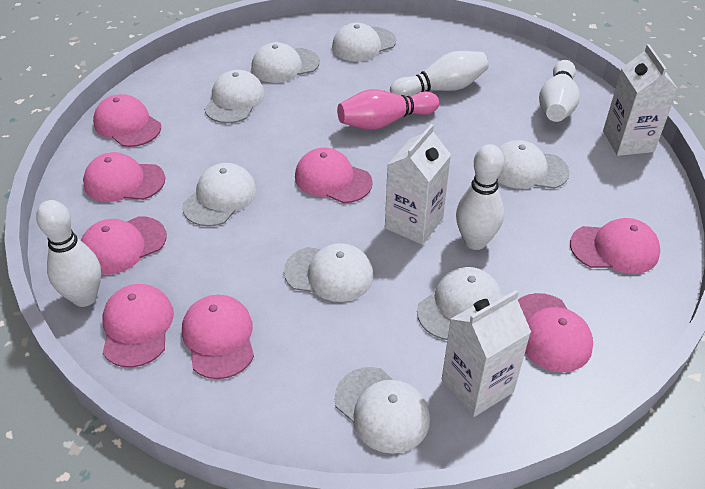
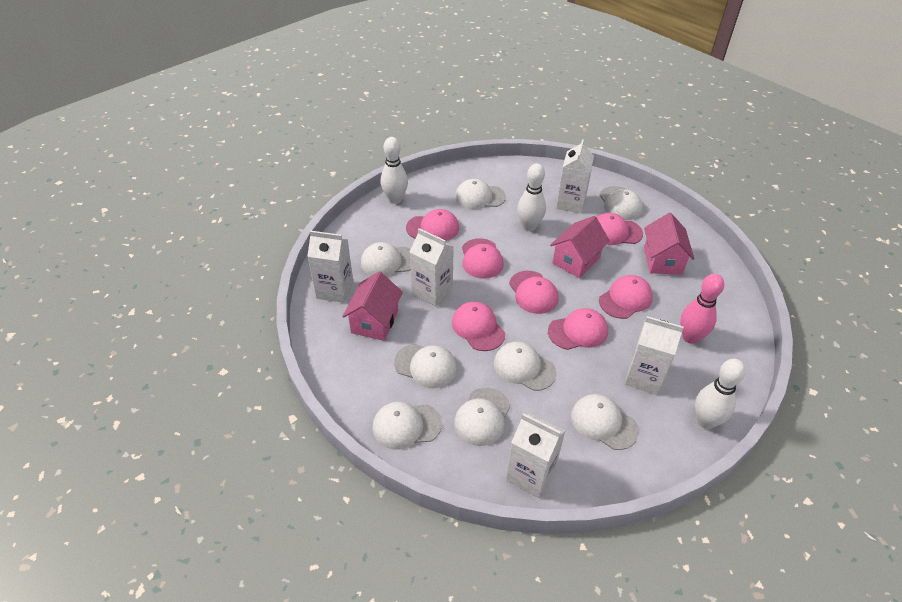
pink cap: 8 -> 7
pink house: 0 -> 3
white bowling pin: 4 -> 3
white carton: 3 -> 5

